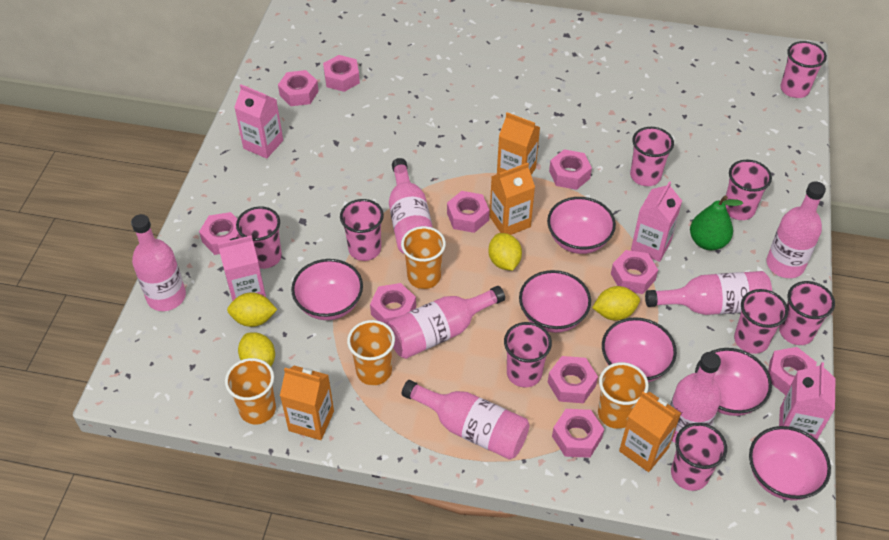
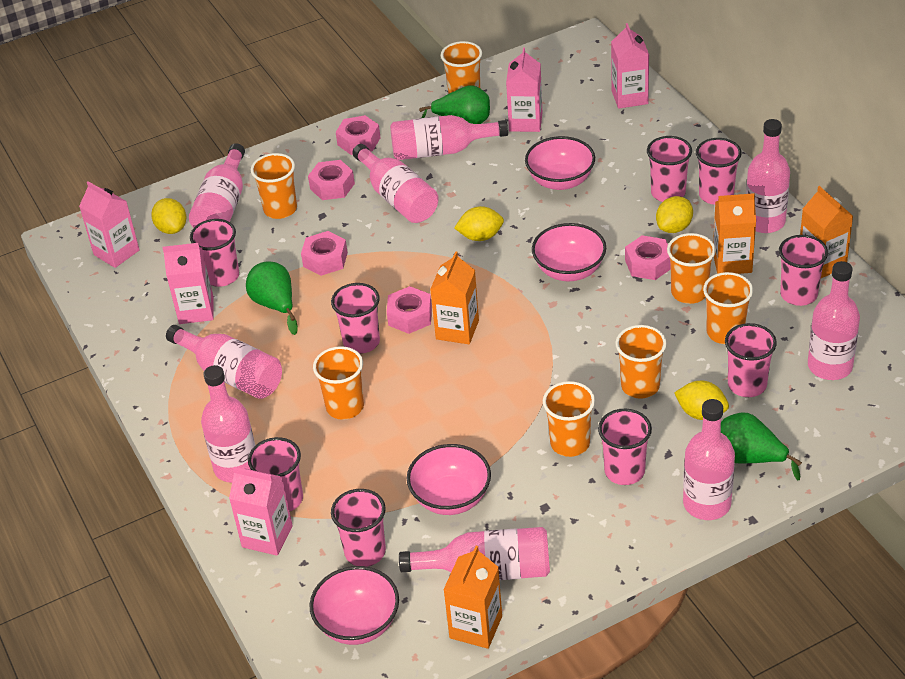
green pear: 1 -> 3
orange cup: 4 -> 7
pink bottle: 7 -> 9
pink bowl: 6 -> 4
pink carton: 4 -> 5
pink nut: 10 -> 5

